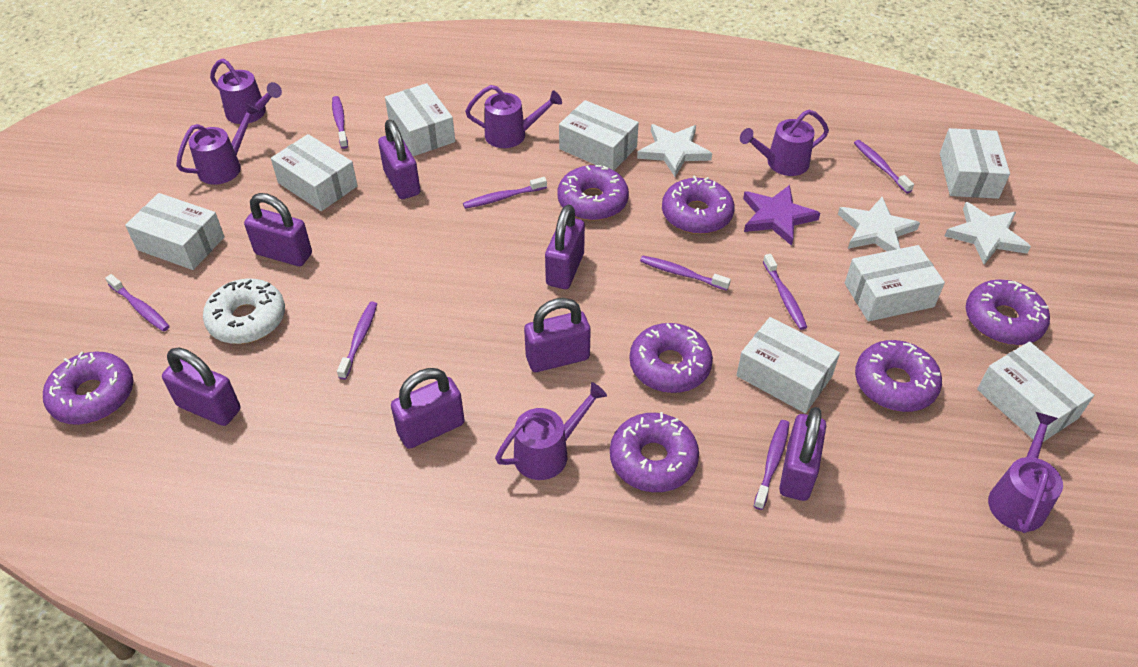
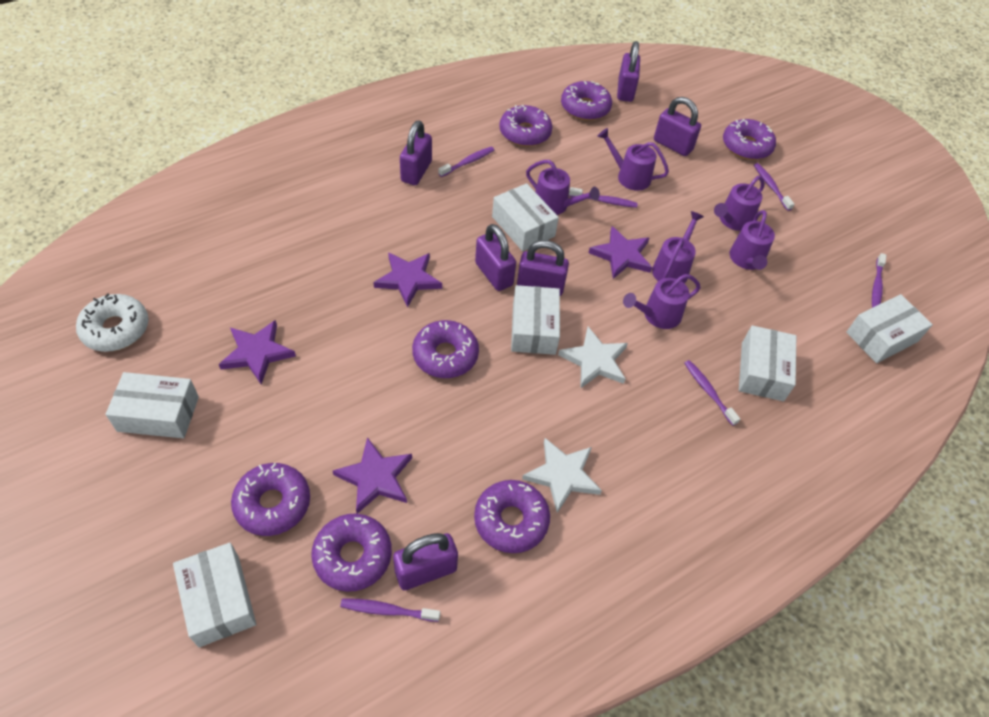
purple padlock: 7 -> 6
purple star: 1 -> 4
purple toothbrush: 8 -> 6
white box: 8 -> 6
white star: 3 -> 2

